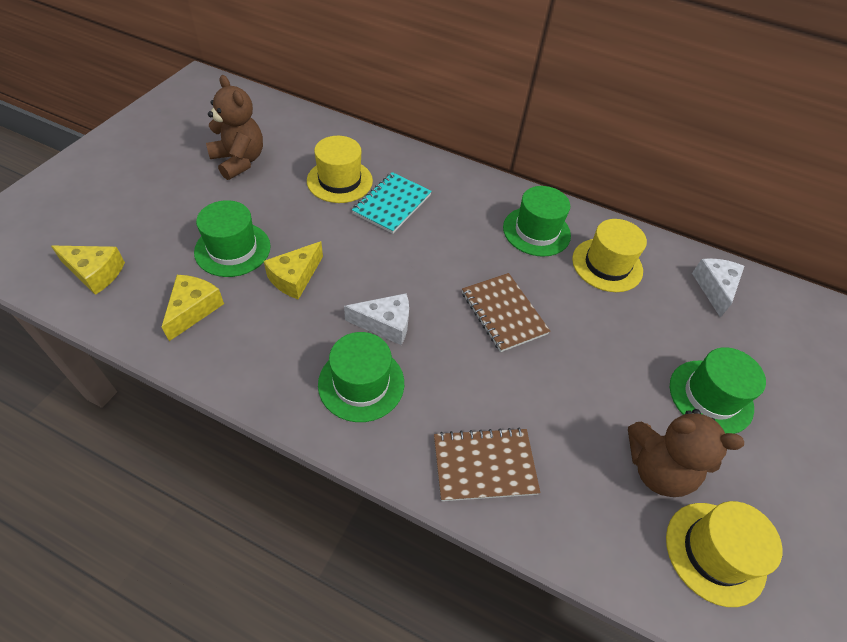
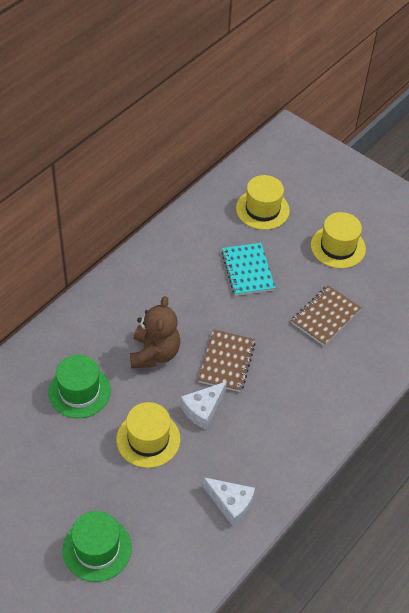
brown teddy bear: 2 -> 1
green hat: 4 -> 2
yellow cheese: 3 -> 0

